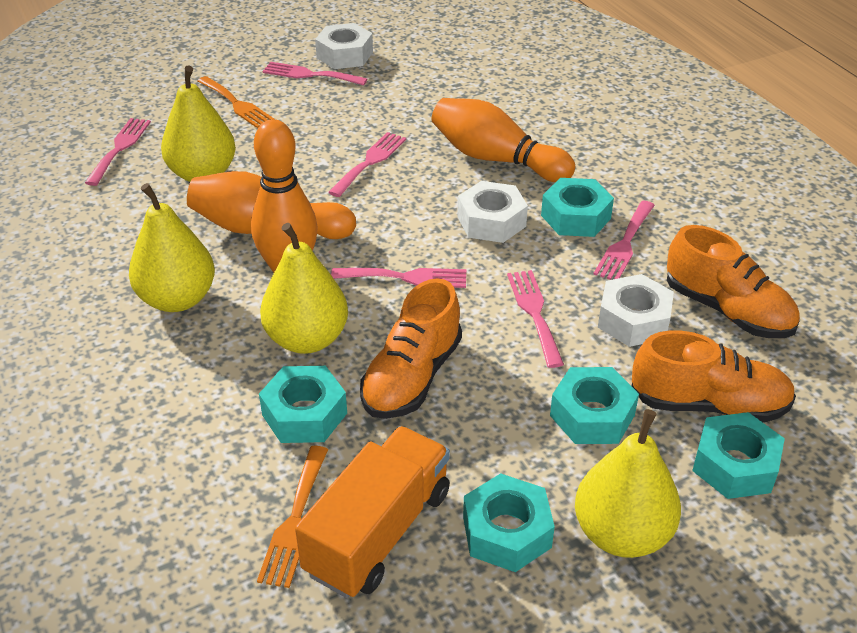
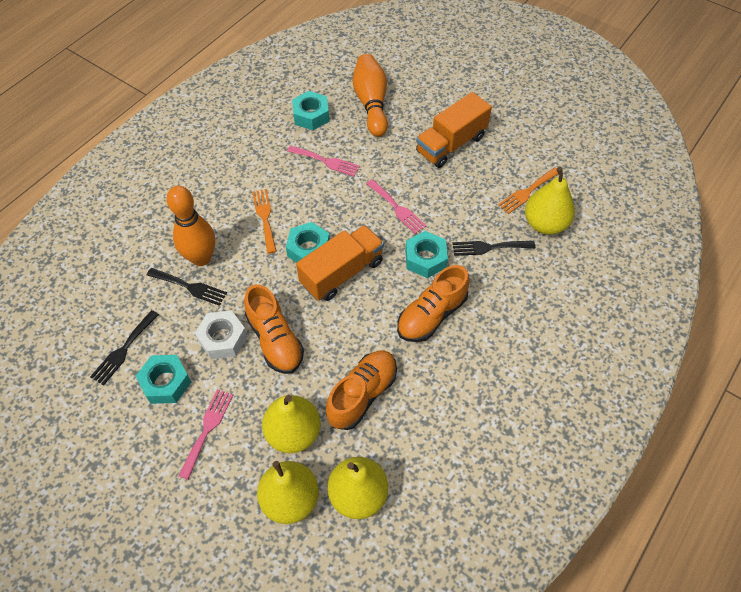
black fork: 0 -> 3
orange bowling pin: 3 -> 2
orange truck: 1 -> 2
pink fork: 6 -> 3
turquoise nut: 5 -> 4
white nut: 3 -> 1

